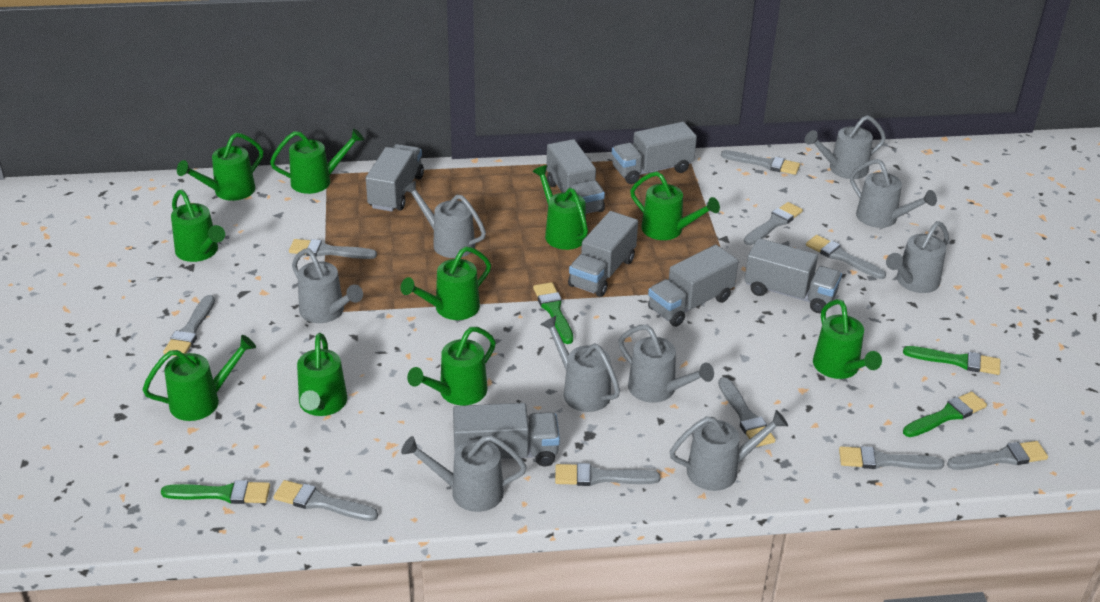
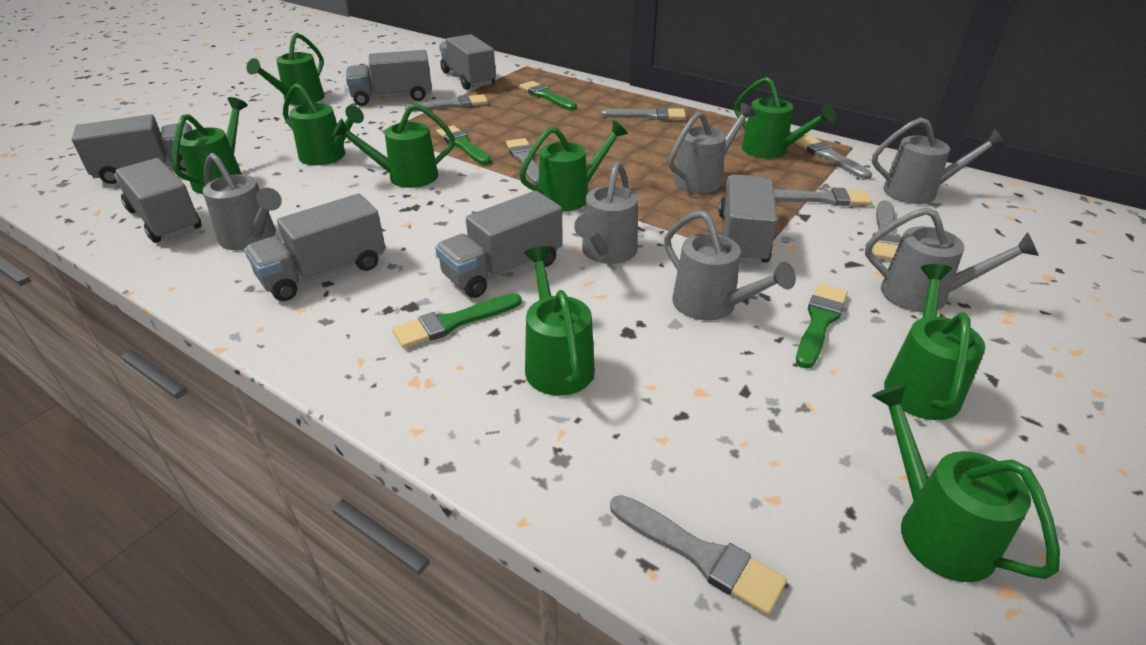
green watering can: 10 -> 9
grey brush: 10 -> 7
grey watering can: 9 -> 6

